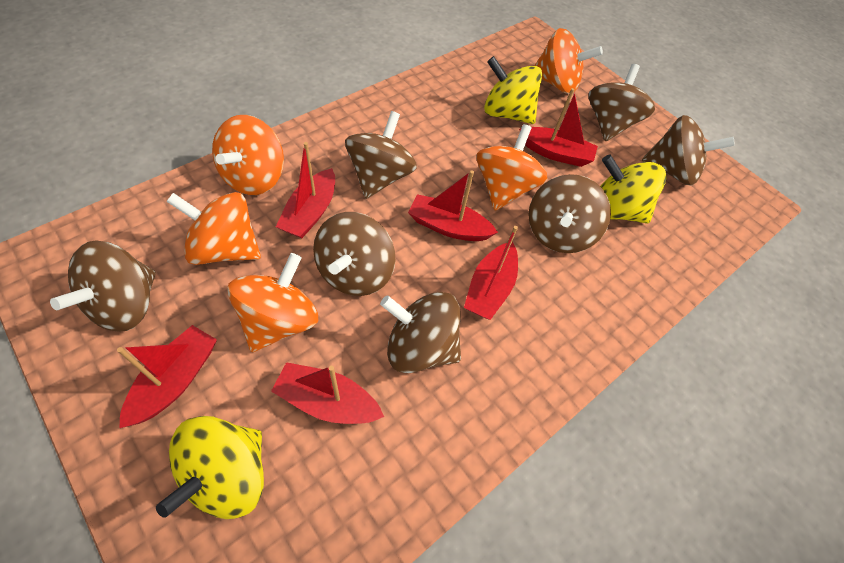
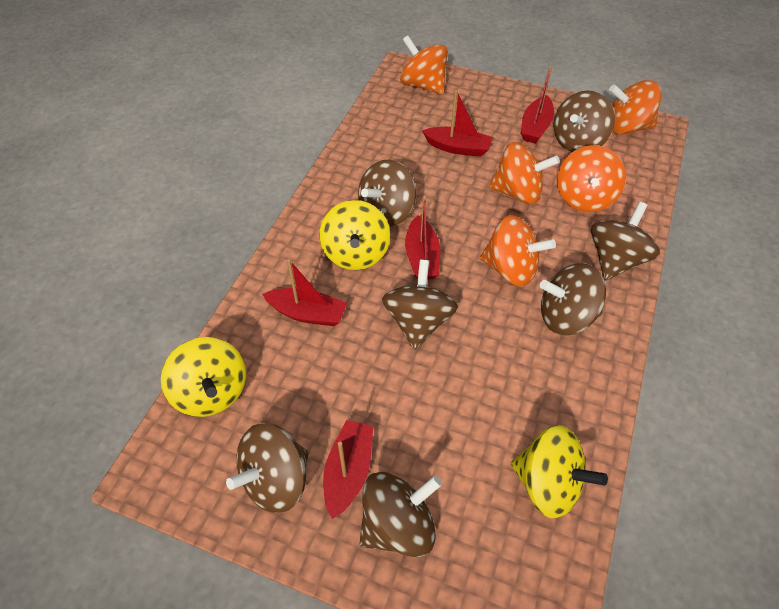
red boat: 6 -> 5

